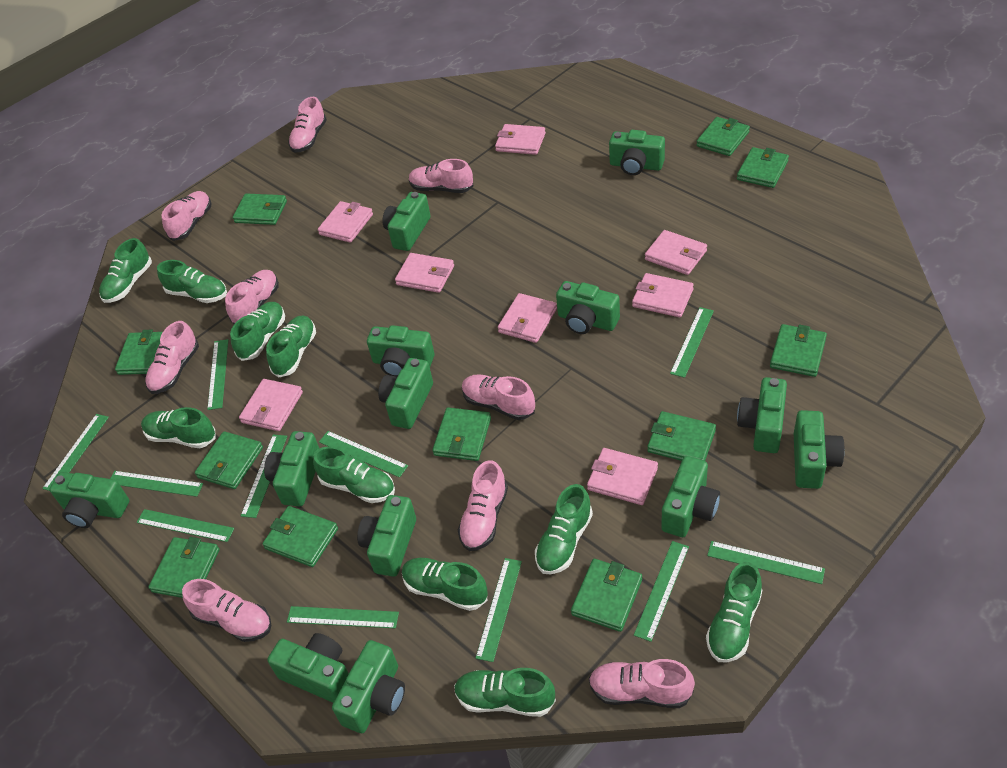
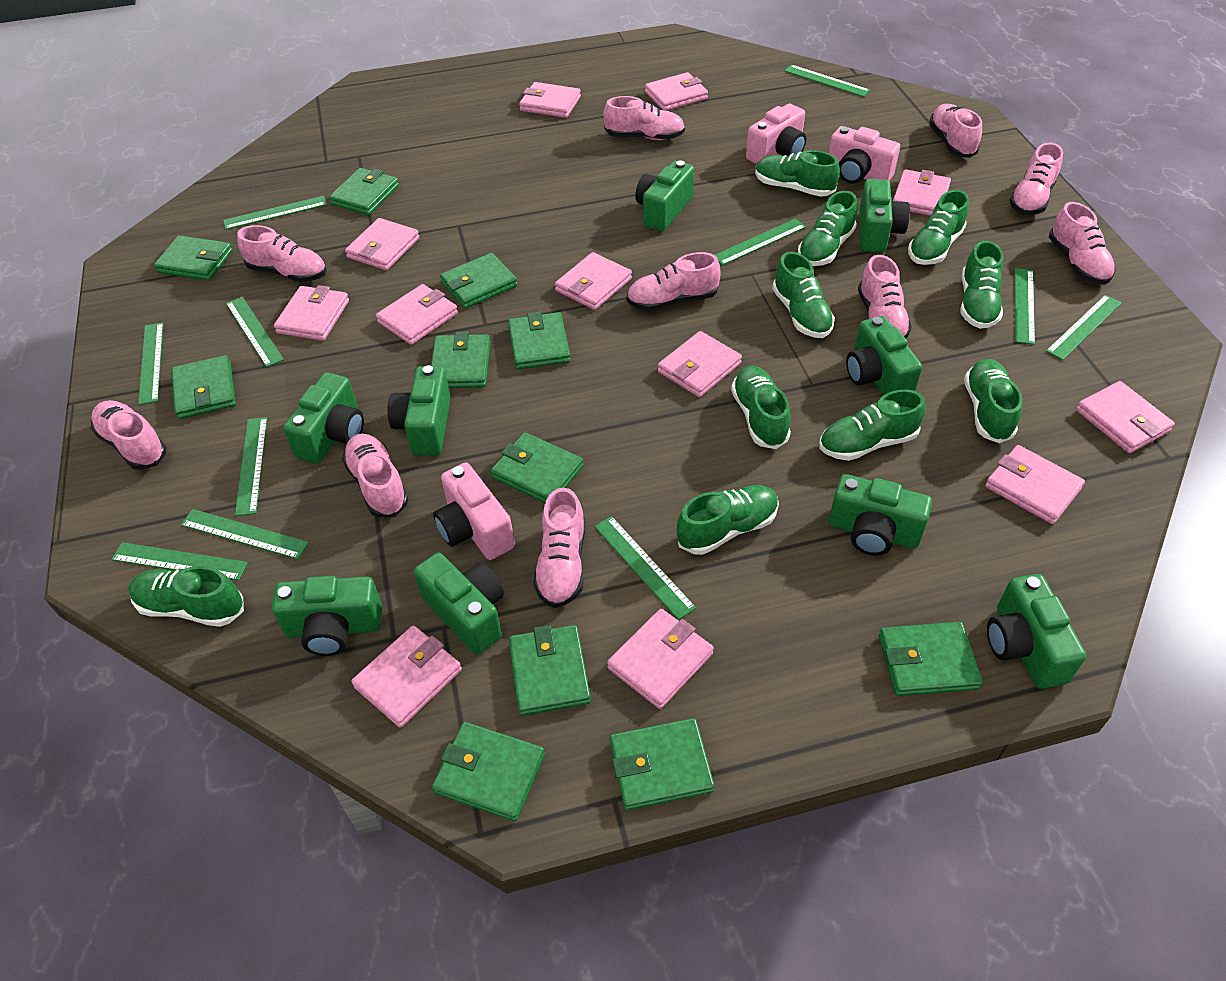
green camera: 13 -> 9
pink camera: 0 -> 3
pink shoe: 9 -> 10
pink wallet: 8 -> 12

